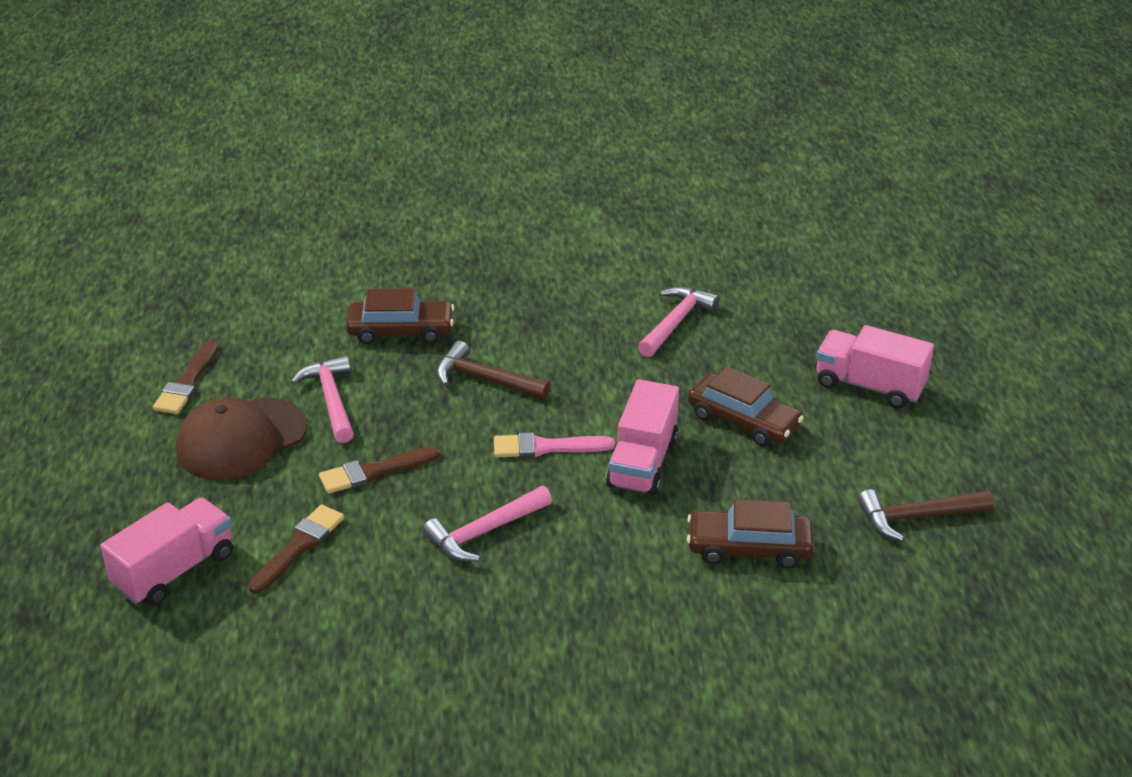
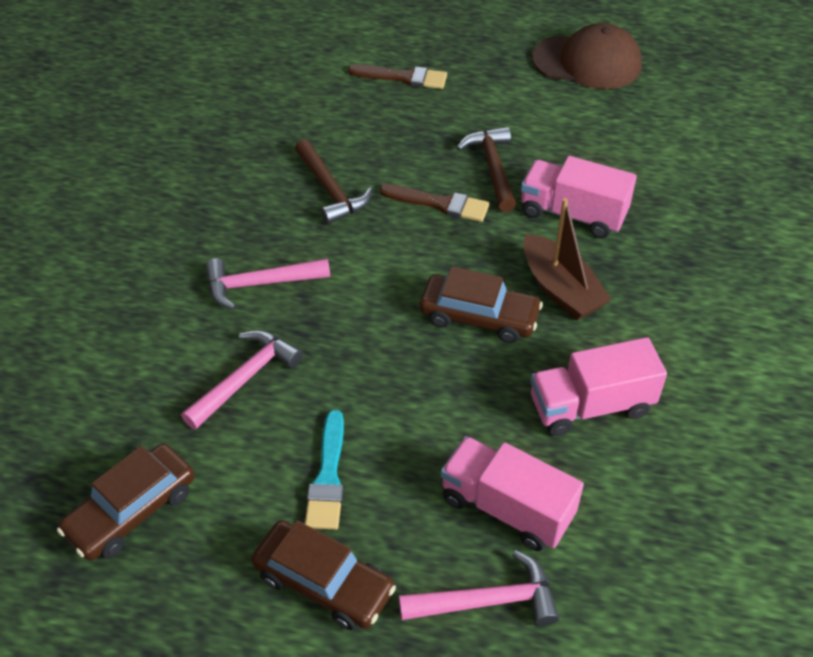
brown boat: 0 -> 1
brown brush: 3 -> 2
pink brush: 1 -> 0
turquoise brush: 0 -> 1

